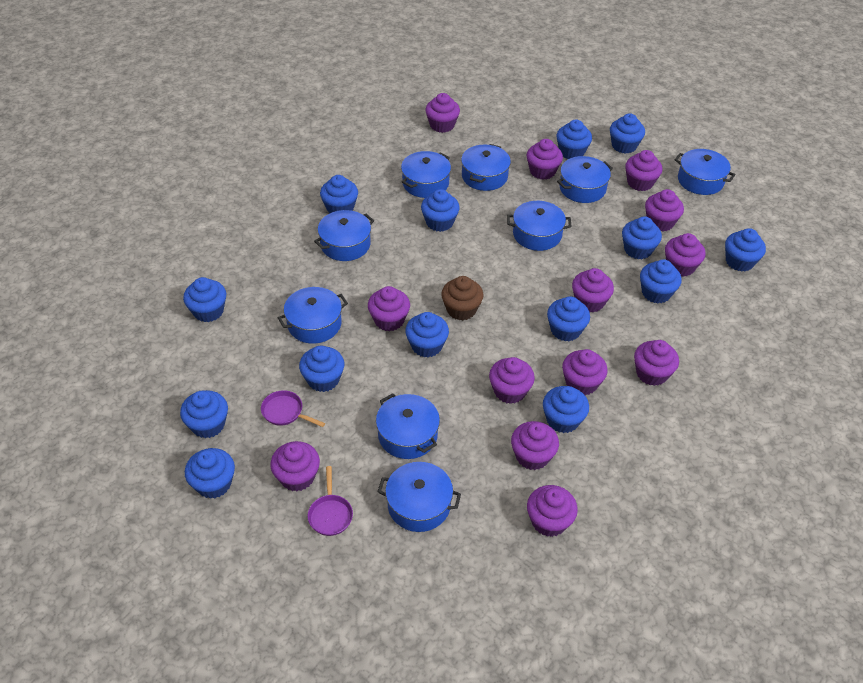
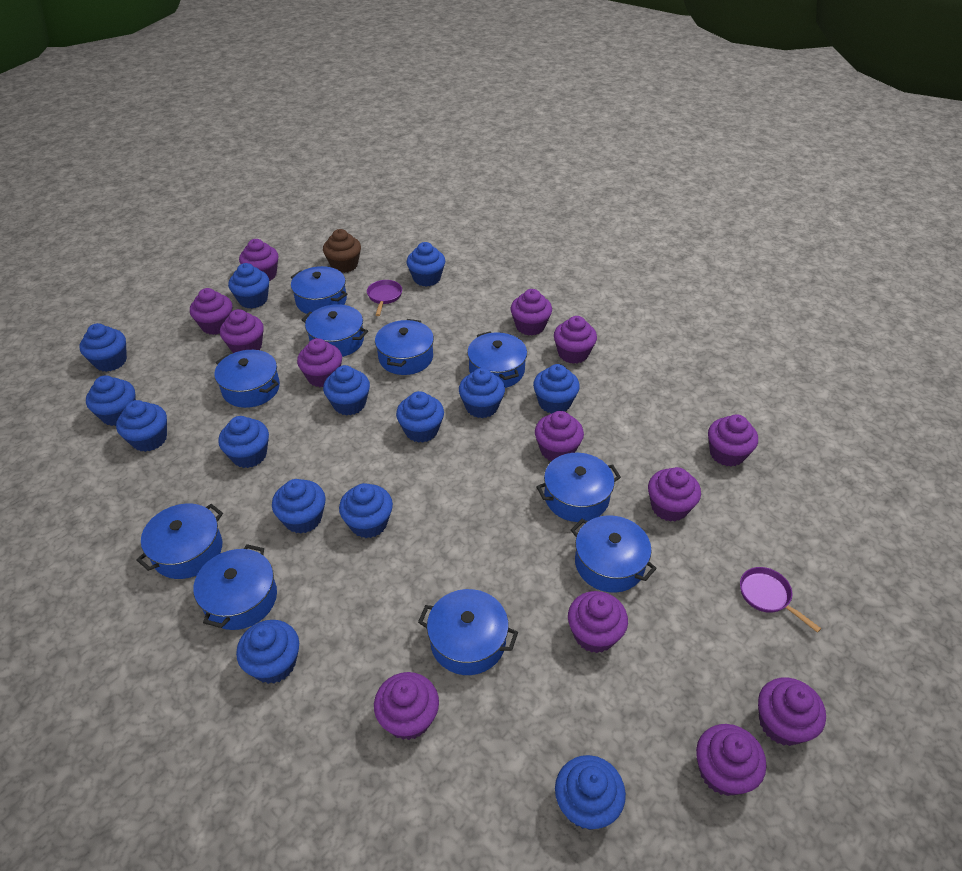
blue pot: 9 -> 10

